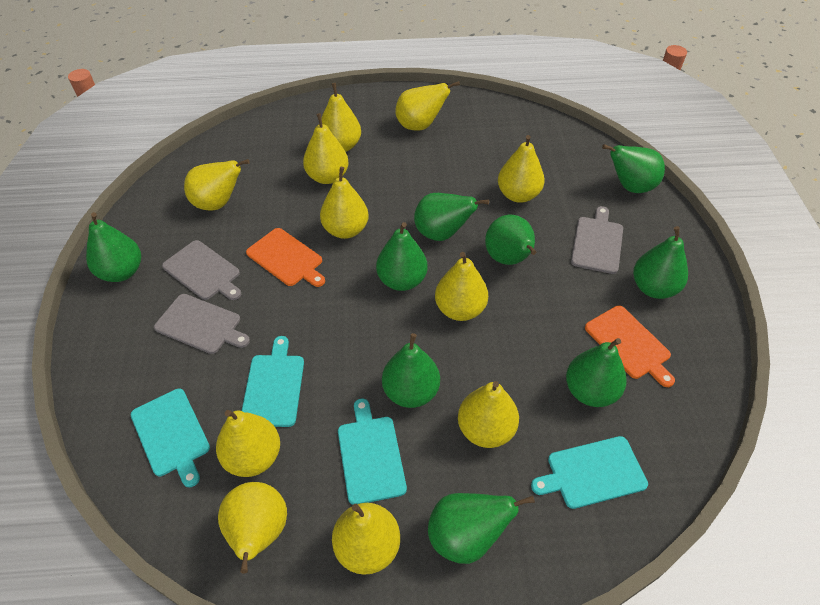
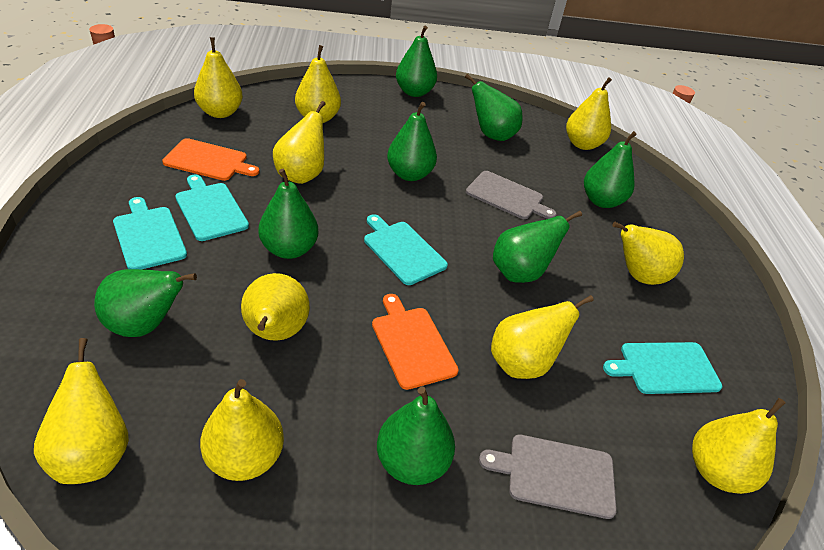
green pear: 9 -> 8
grey cutting board: 3 -> 2
yellow pear: 11 -> 10

